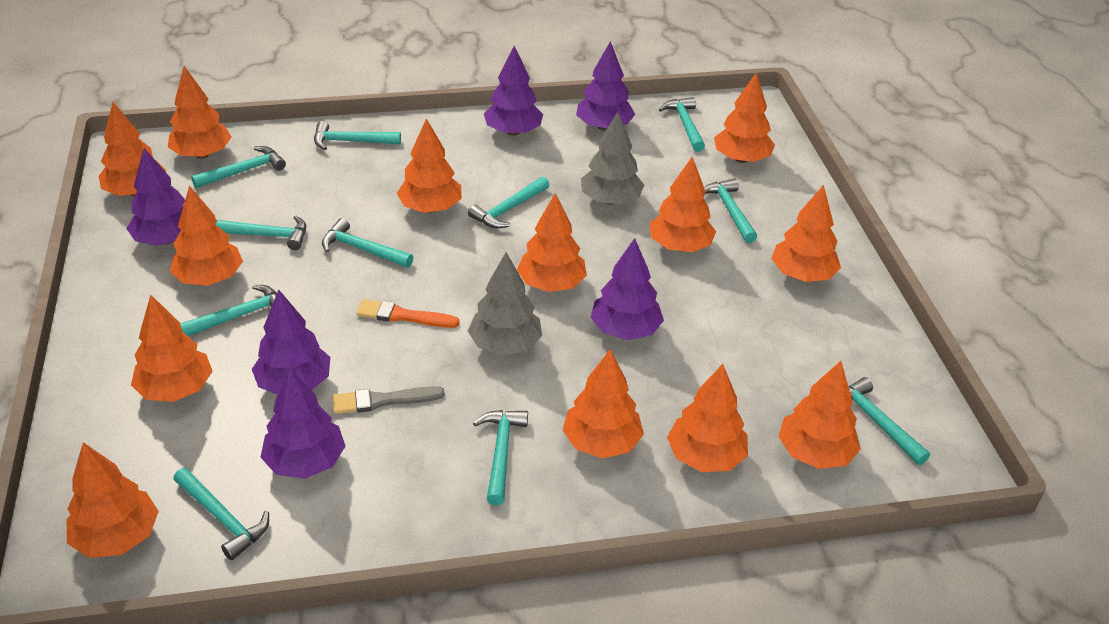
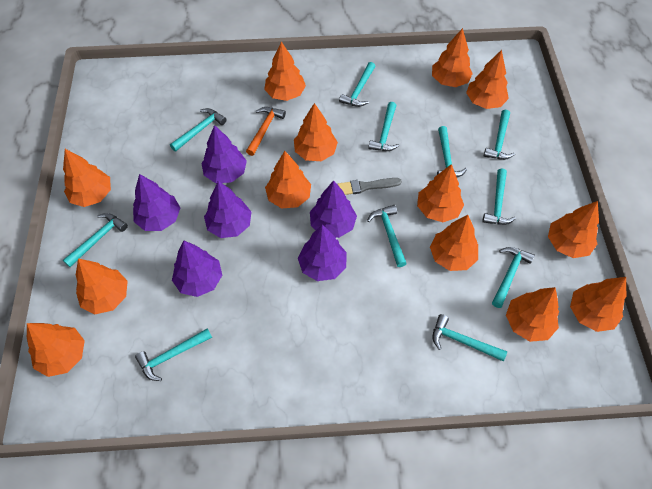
grey tree: 2 -> 0
orange brush: 1 -> 0
orange hammer: 0 -> 1

